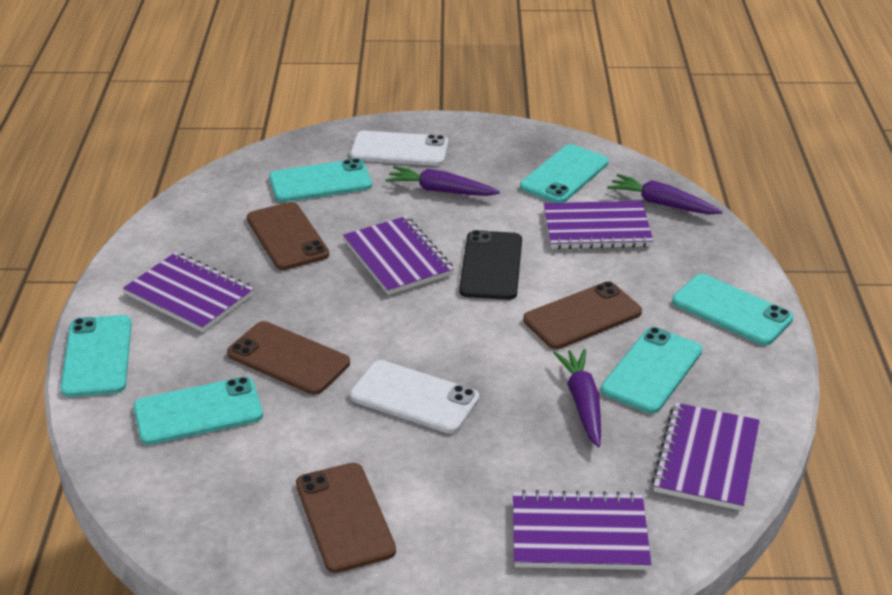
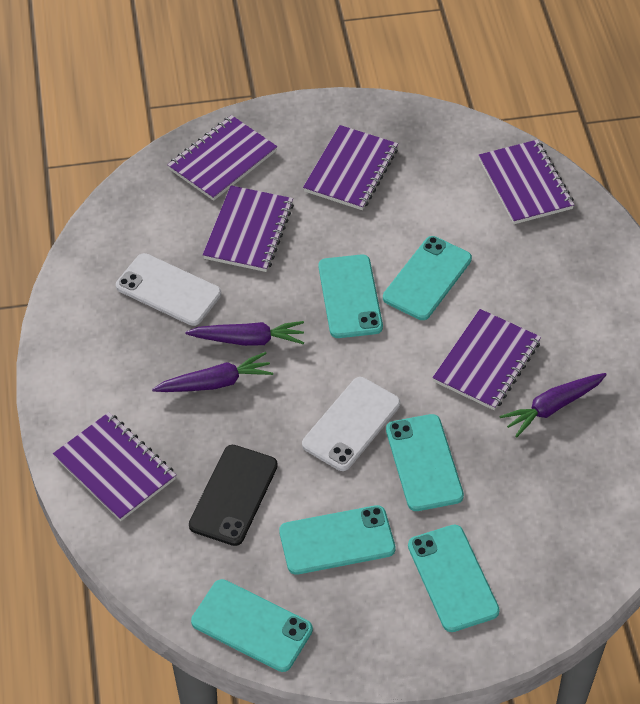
brown phone: 4 -> 0
purple notebook: 5 -> 6

